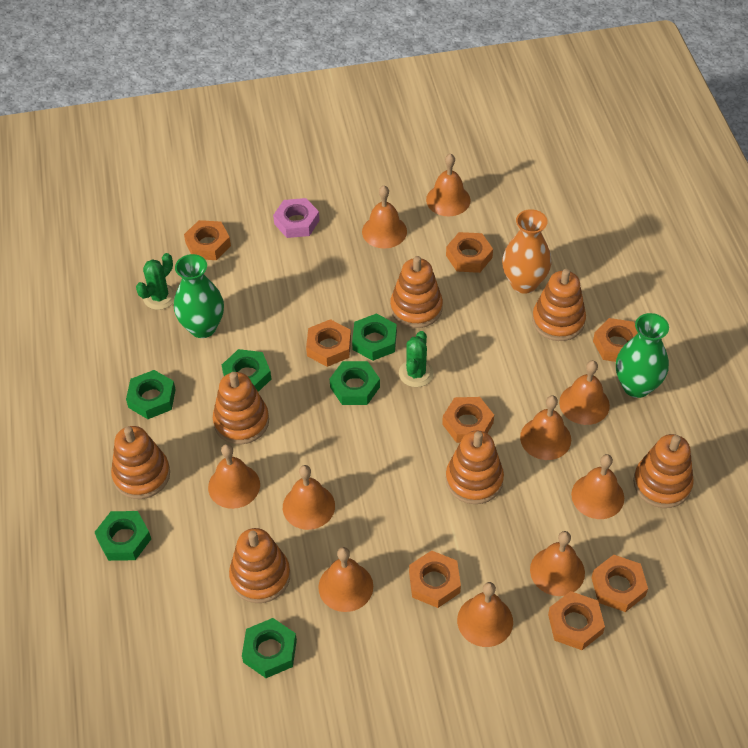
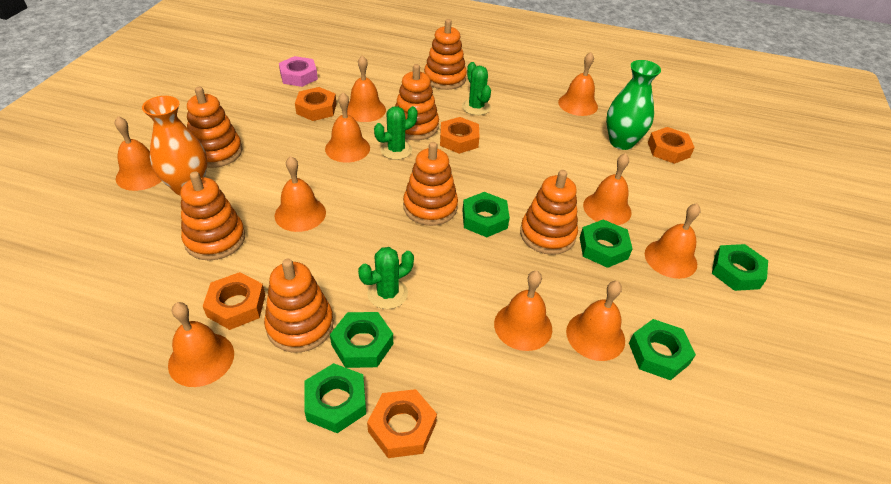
green cactus: 2 -> 3
green vase: 2 -> 1
orange nut: 8 -> 5

